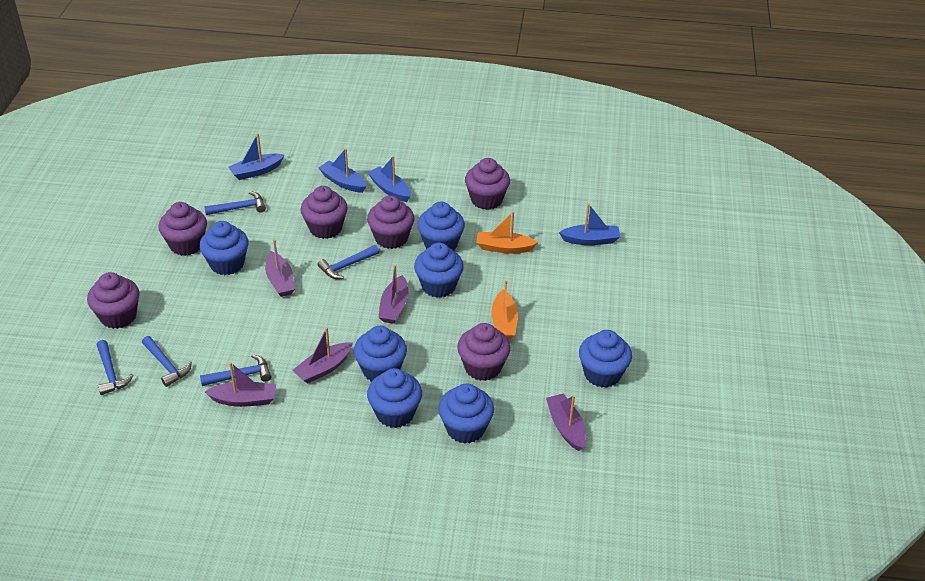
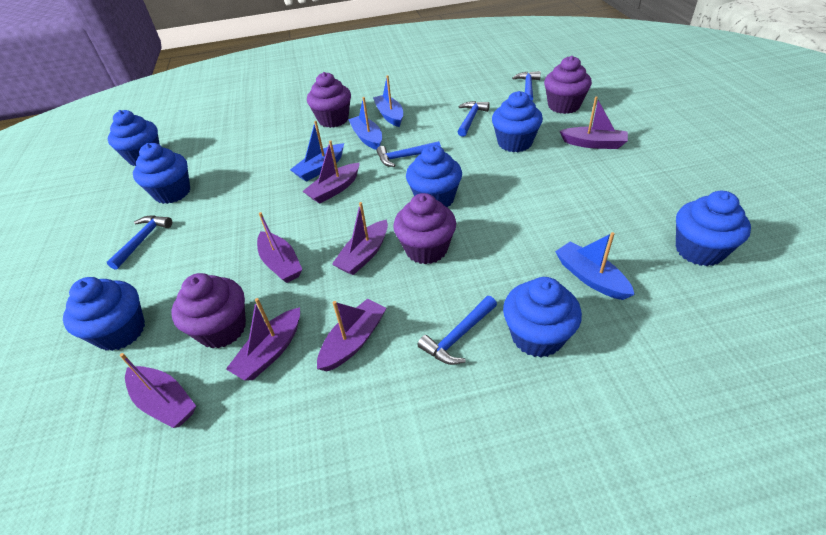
orange boat: 2 -> 0
purple boat: 5 -> 7
purple cupcake: 6 -> 4

